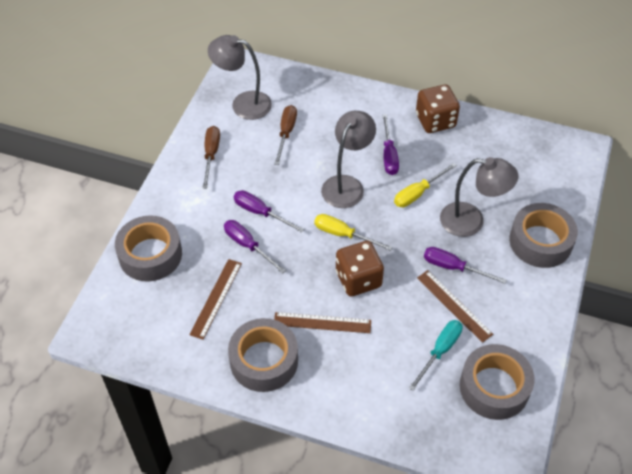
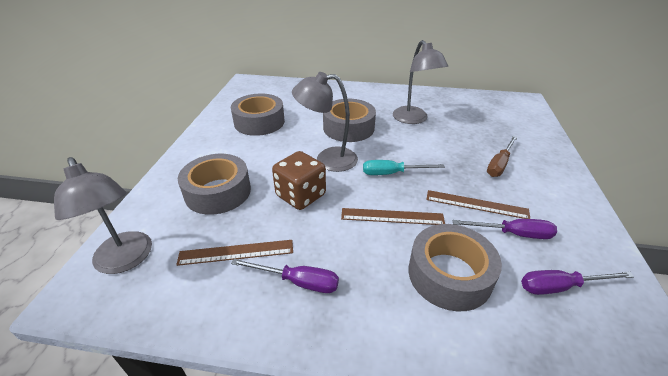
brown dice: 2 -> 1
brown screwdriver: 2 -> 1
purple screwdriver: 4 -> 3
yellow screwdriver: 2 -> 0

